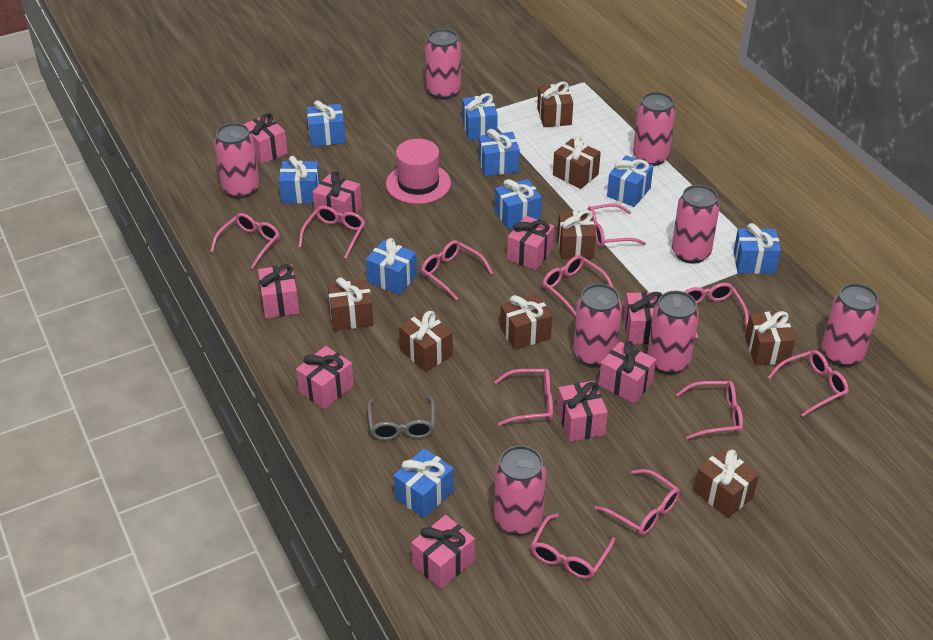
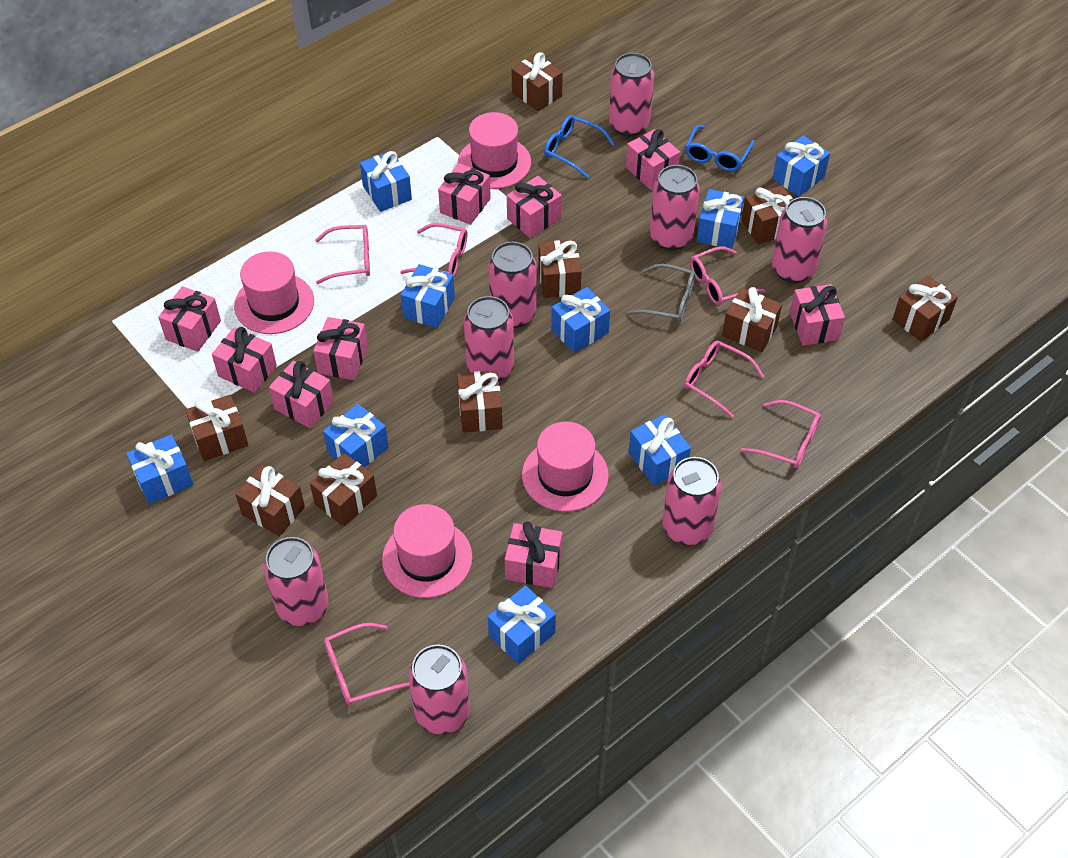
blue glasses: 0 -> 2
brown gift: 8 -> 9
pink glasses: 11 -> 6
pink hat: 1 -> 4

